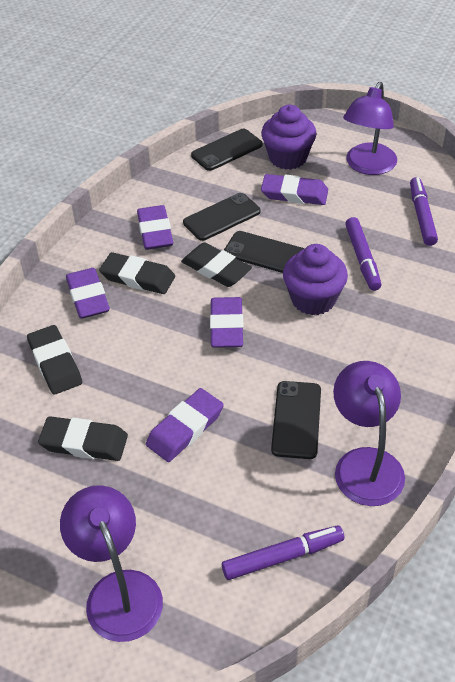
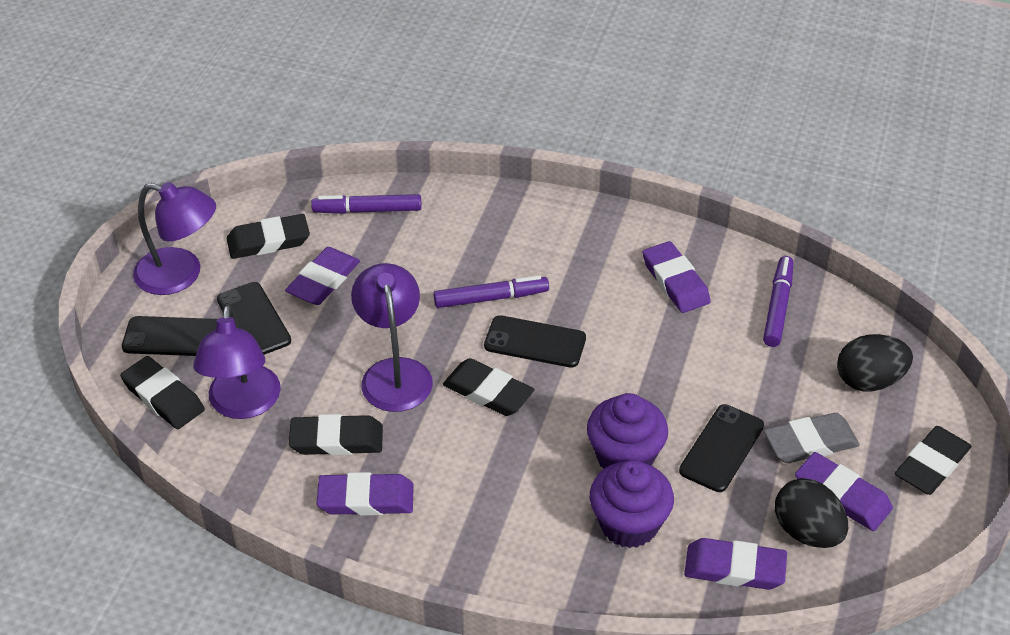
black egg: 0 -> 2
black eraser: 4 -> 5
grey eraser: 0 -> 1

